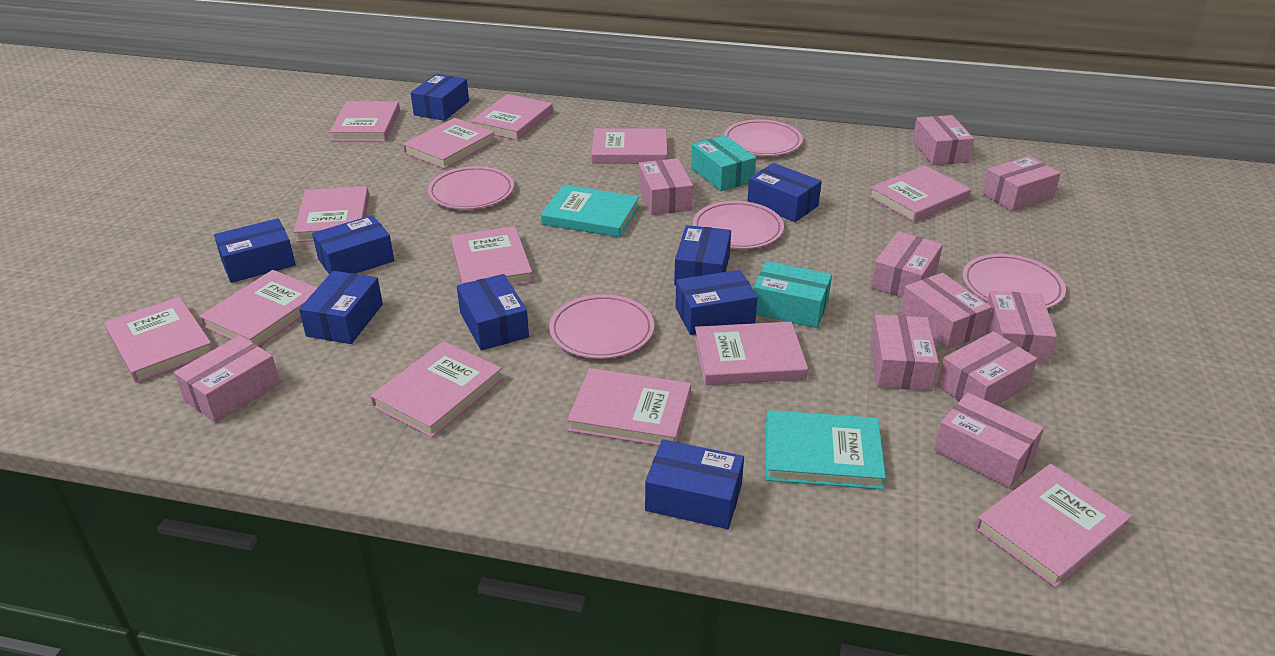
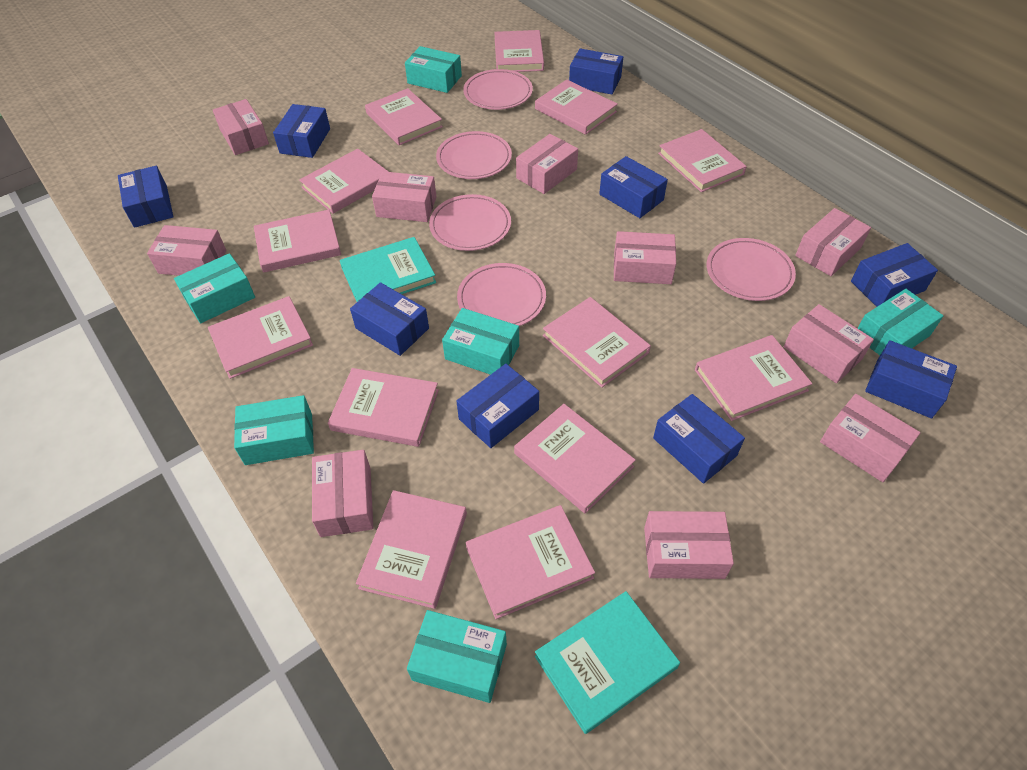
turquoise box: 2 -> 6

